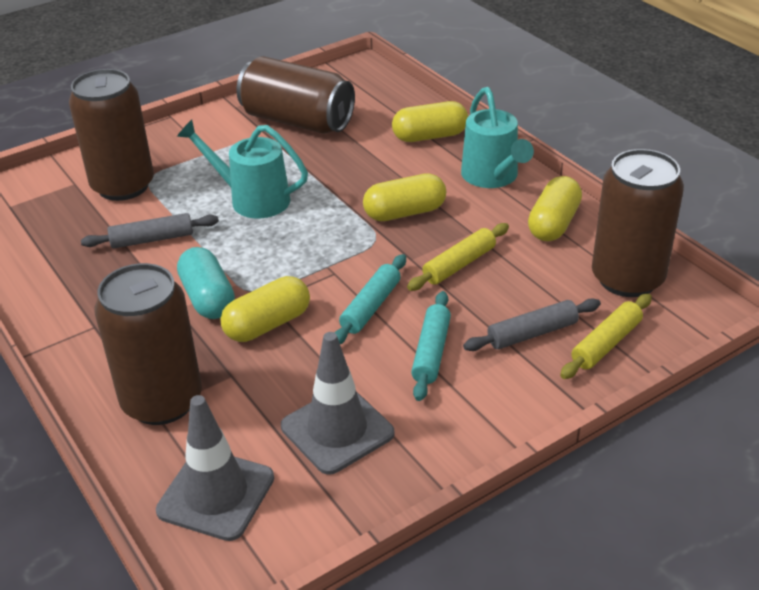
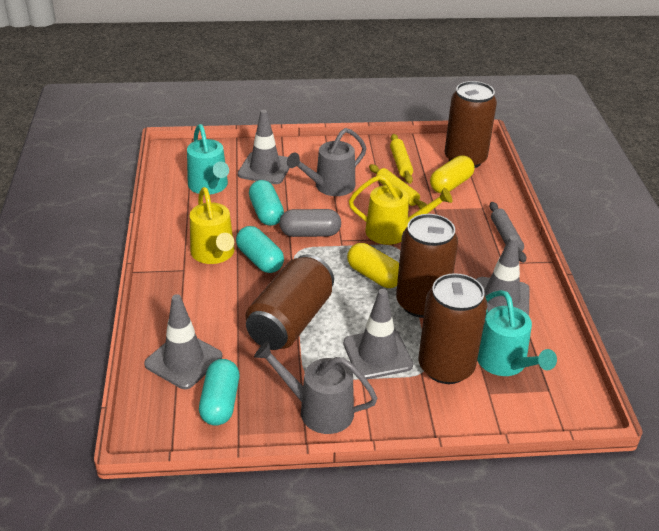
grey capsule: 0 -> 1
grey rolling pin: 2 -> 1
grey traffic cone: 2 -> 4
grey watering can: 0 -> 2
turquoise capsule: 1 -> 3
turquoise rolling pin: 2 -> 0
yellow capsule: 4 -> 2
yellow watering can: 0 -> 2

